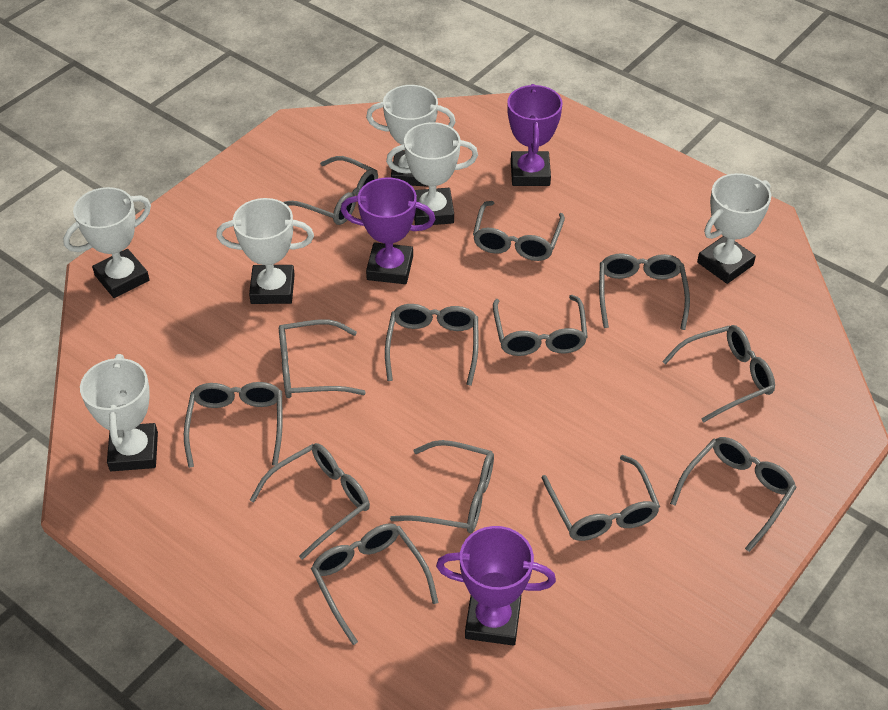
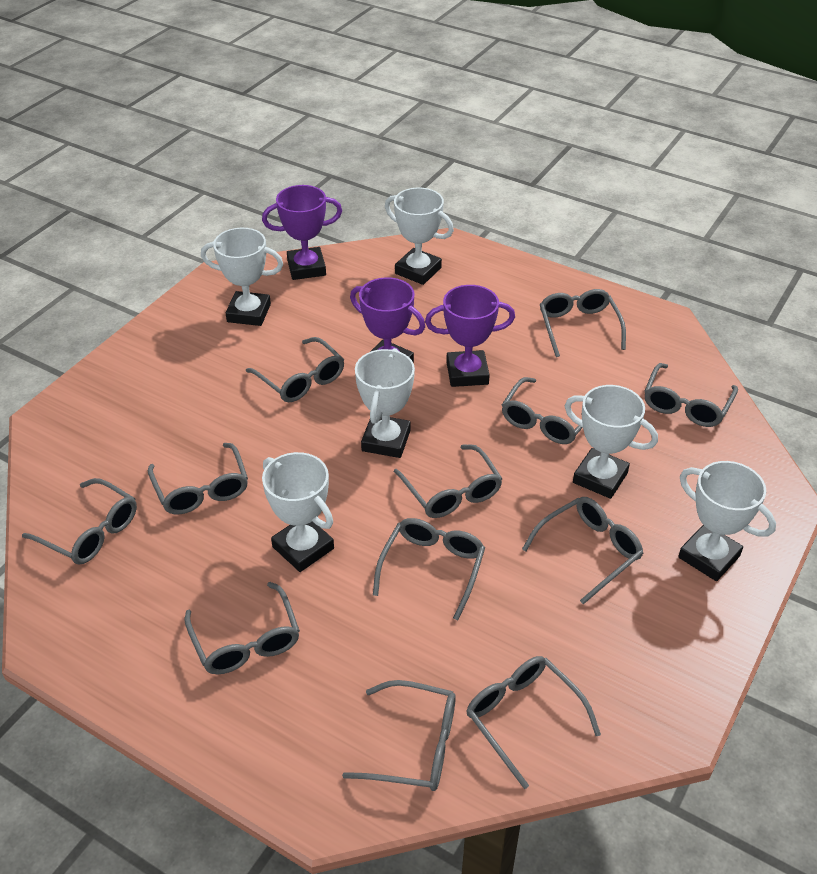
grey glasses: 13 -> 12

